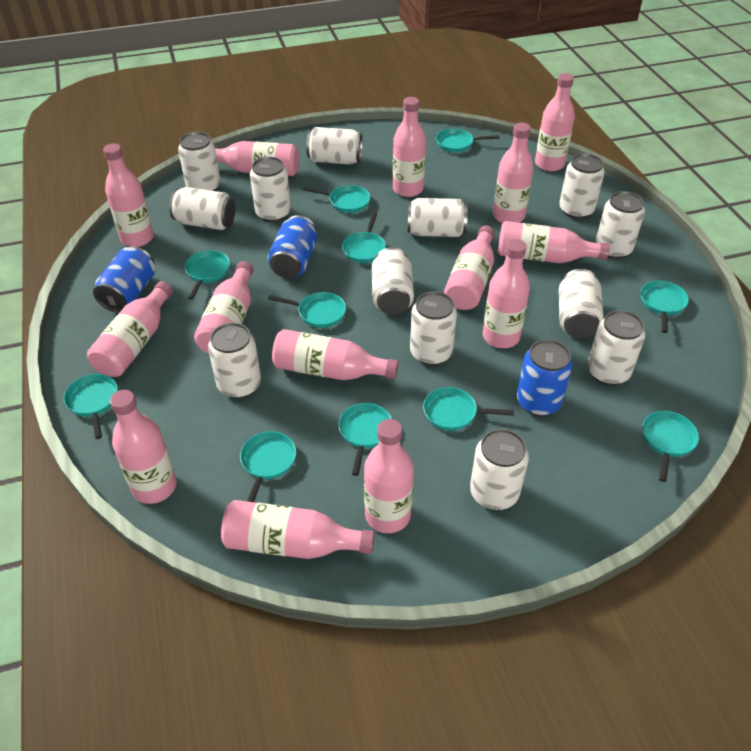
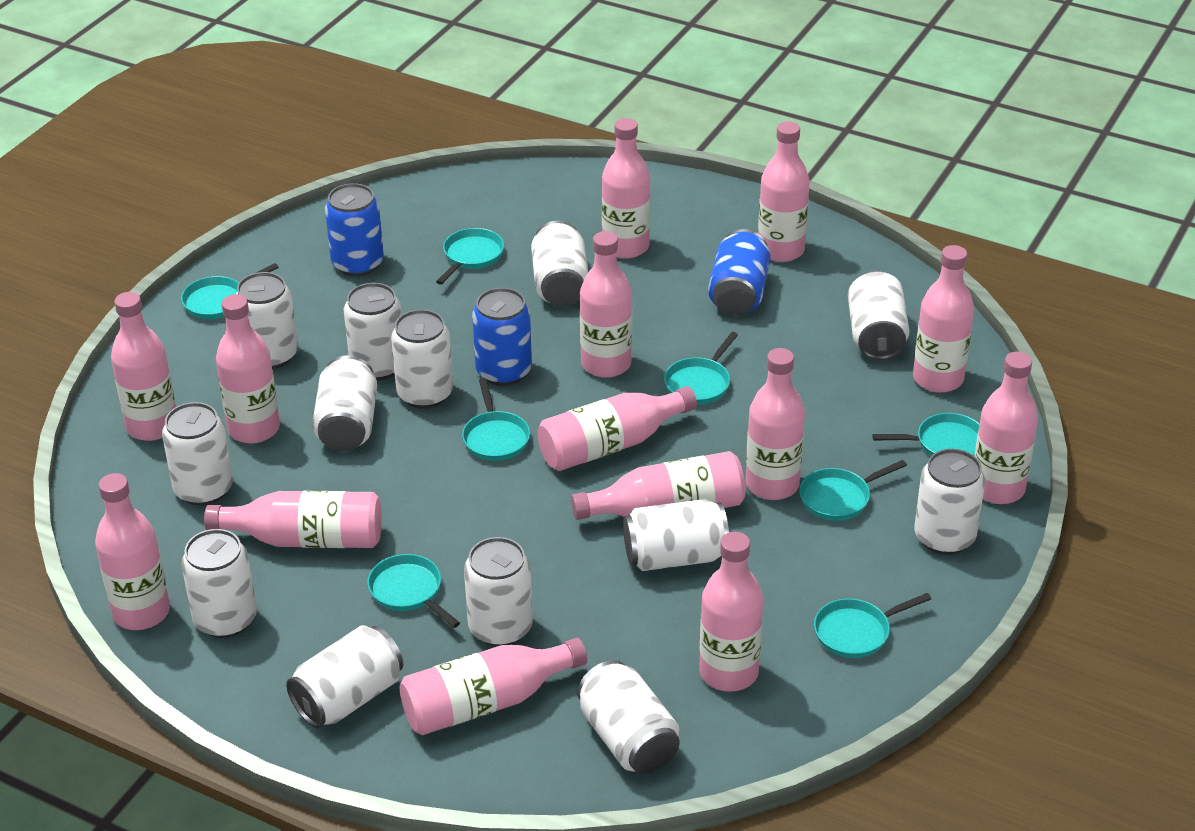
turquoise pan: 11 -> 8

